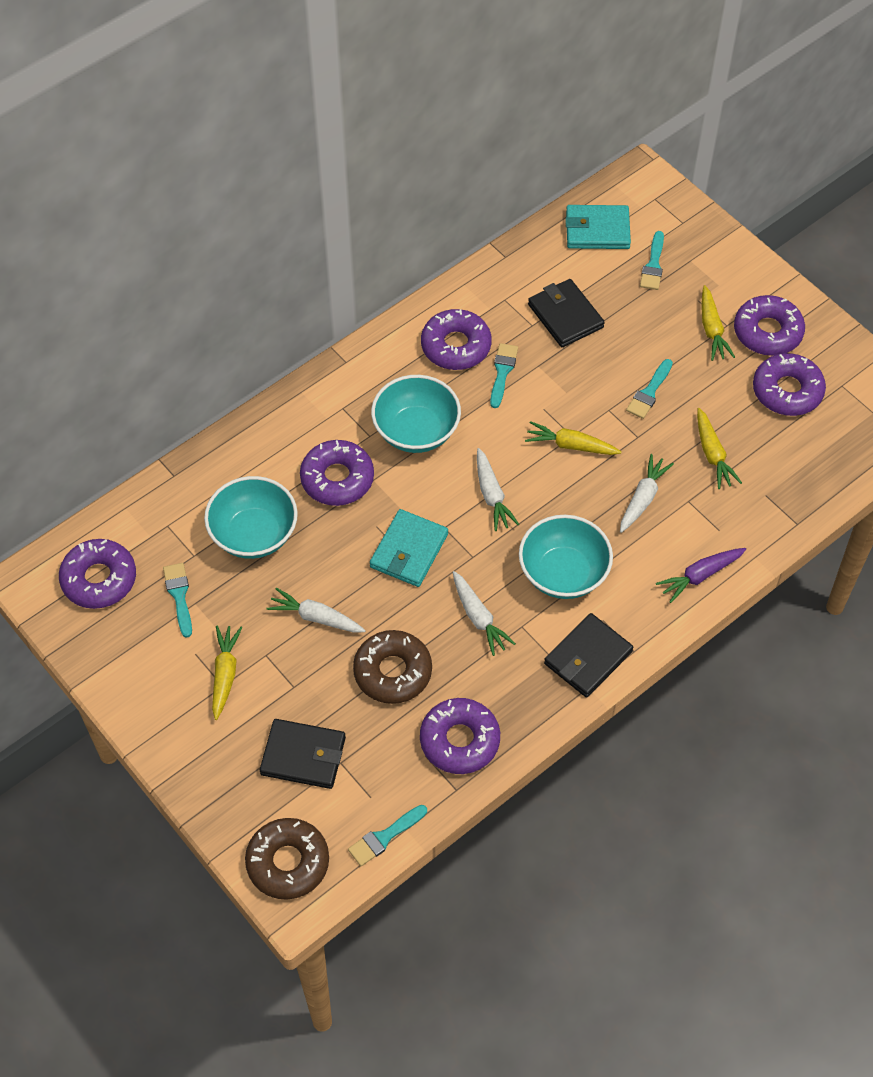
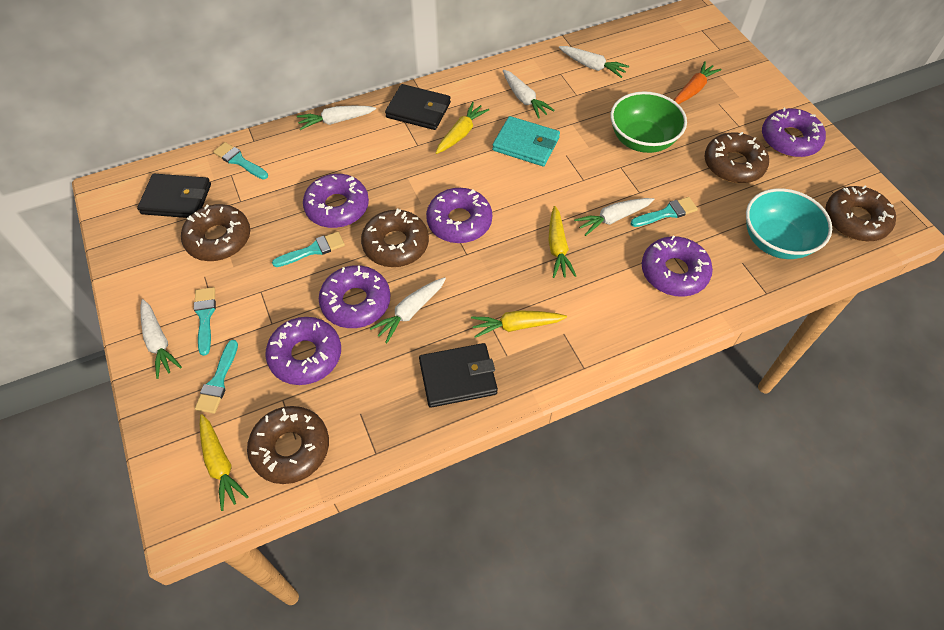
brown donut: 2 -> 5
green bowl: 0 -> 1
orange carrot: 0 -> 1
purple carrot: 1 -> 0
turquoise bowl: 3 -> 1
turquoise wallet: 2 -> 1
white carrot: 4 -> 6

